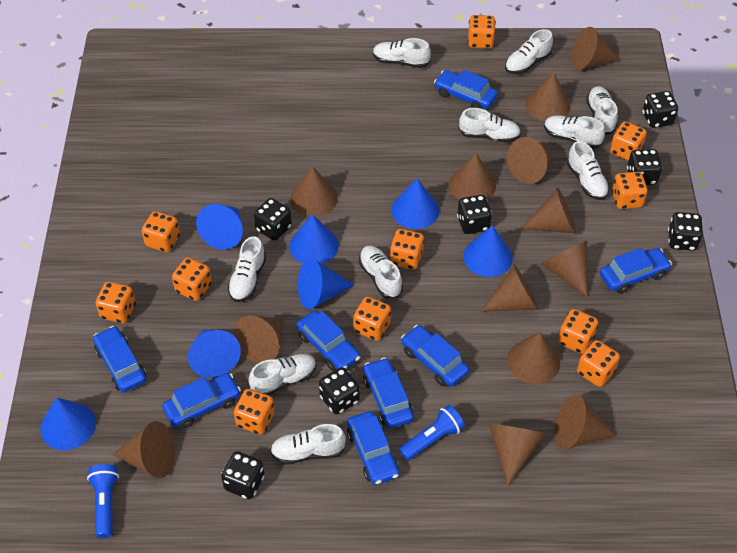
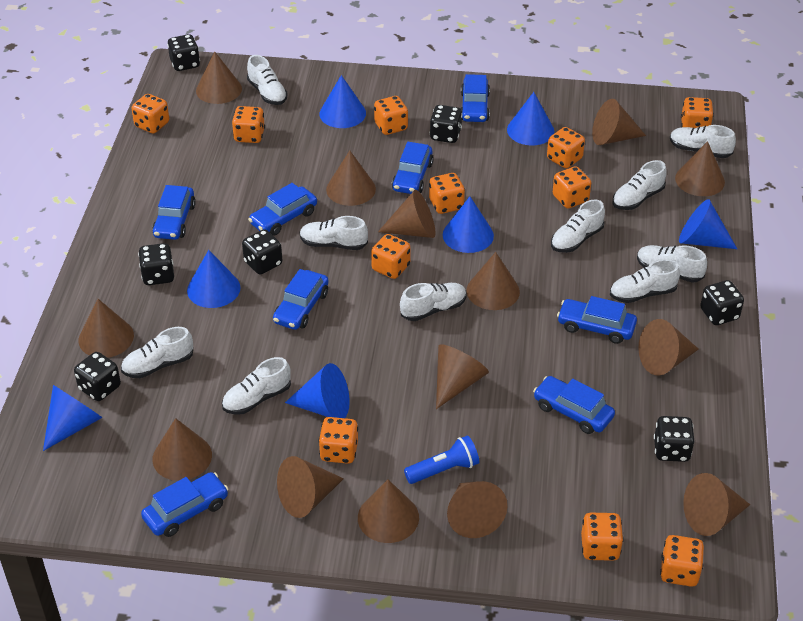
blue flashlight: 2 -> 1
brown cone: 13 -> 14

